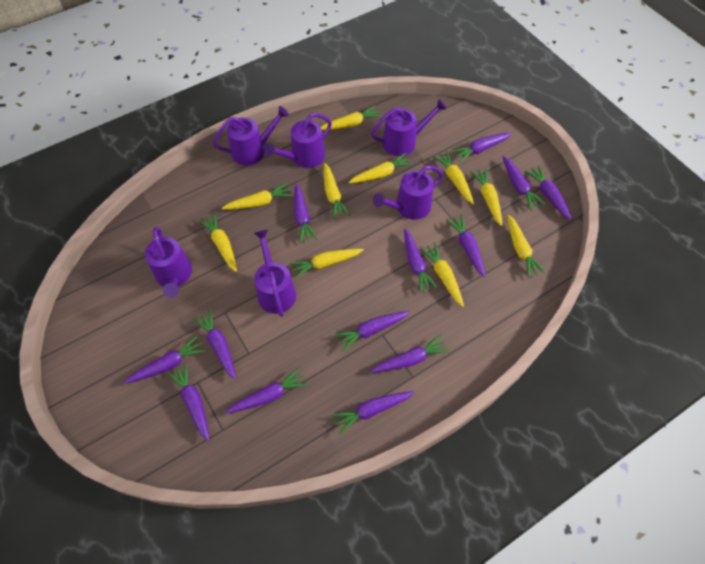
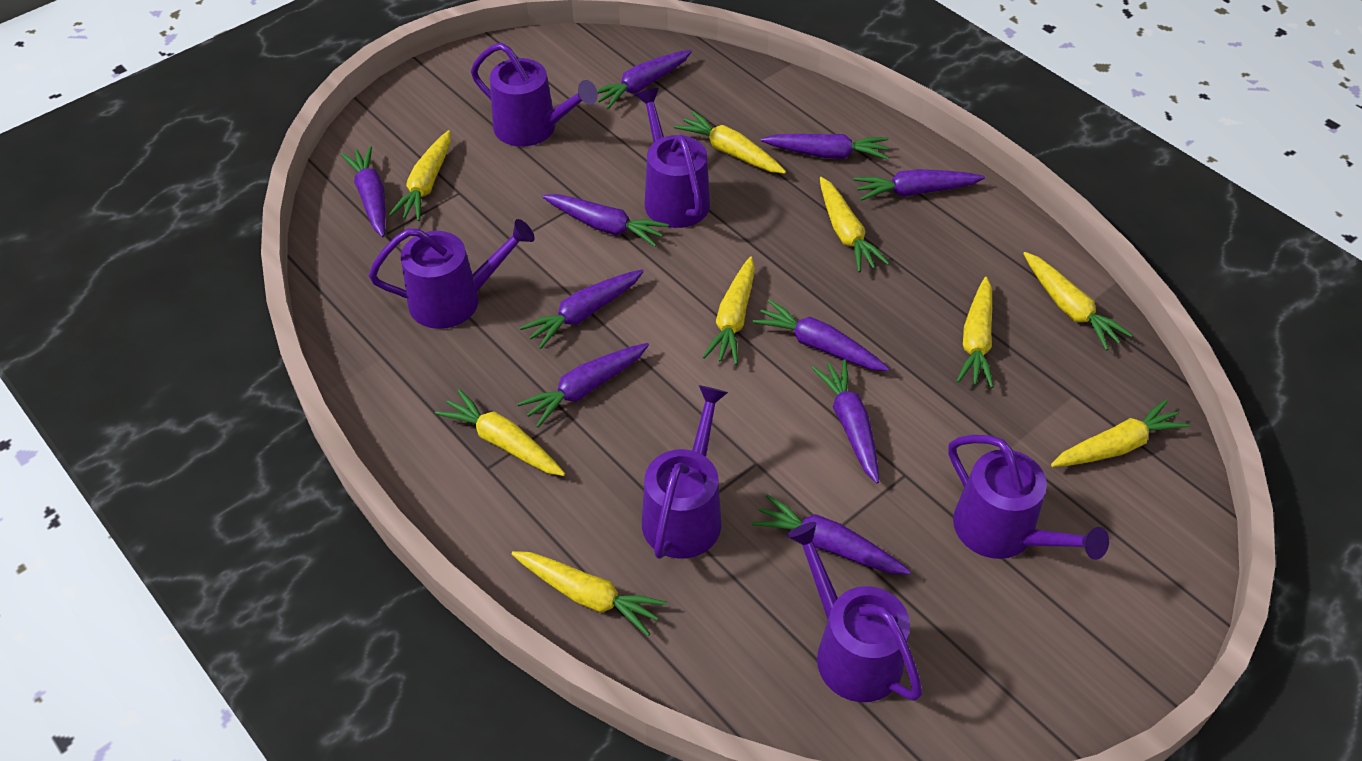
purple carrot: 13 -> 10
yellow carrot: 10 -> 9

